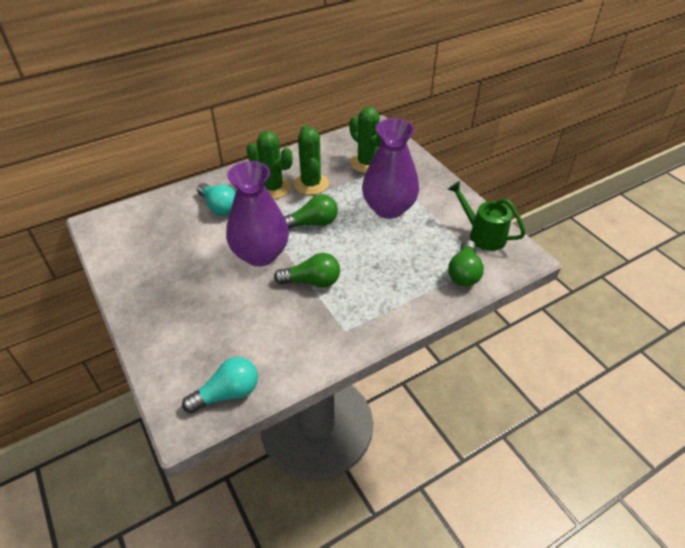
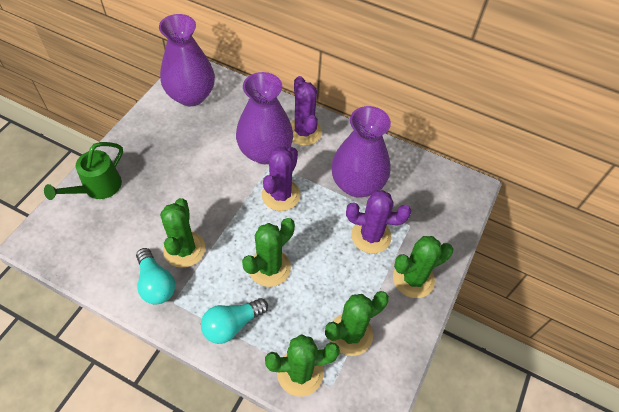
green cactus: 3 -> 5
green light bulb: 3 -> 0
purple cactus: 0 -> 3
purple vase: 2 -> 3

